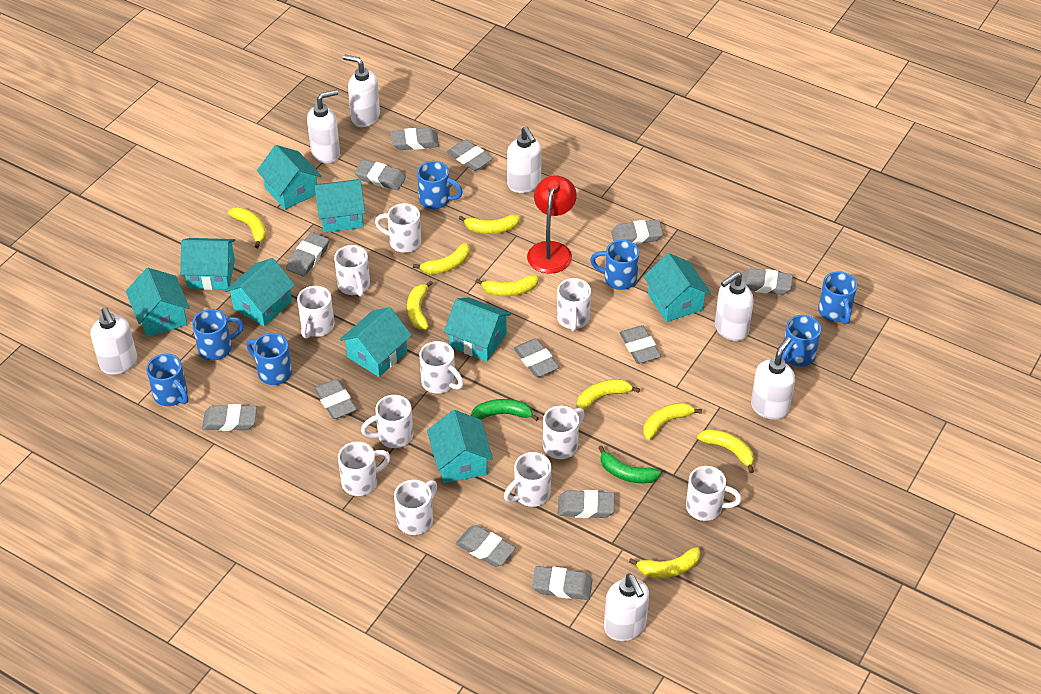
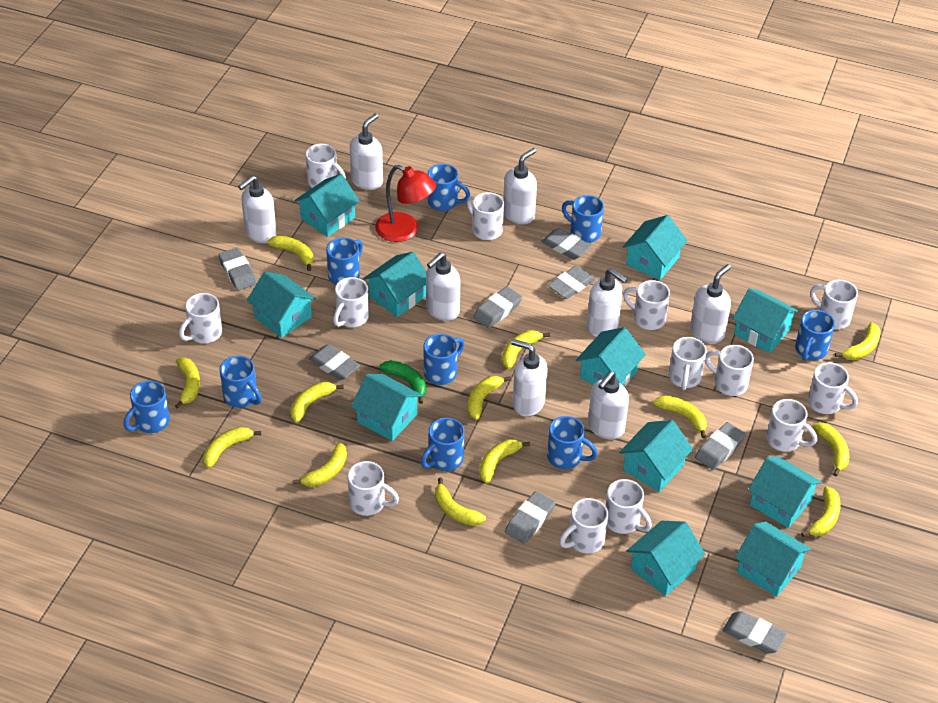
blue mug: 7 -> 9
green banana: 2 -> 1
grey eraser: 13 -> 8
turquoise house: 9 -> 11
white mug: 11 -> 13
white soap dispenser: 7 -> 8
yellow banana: 9 -> 13

